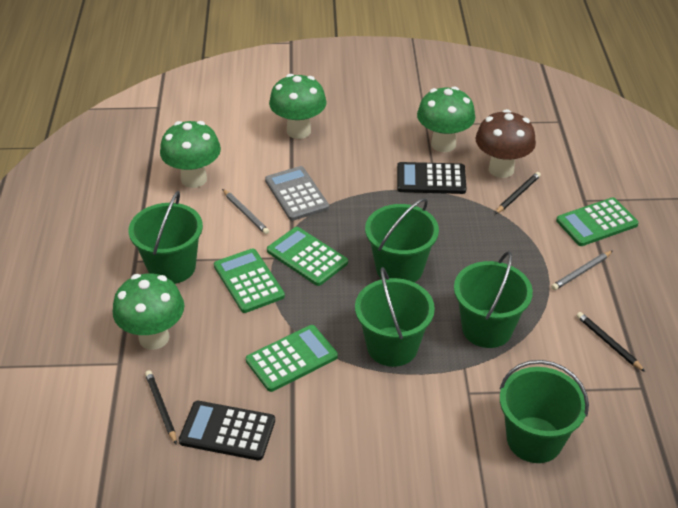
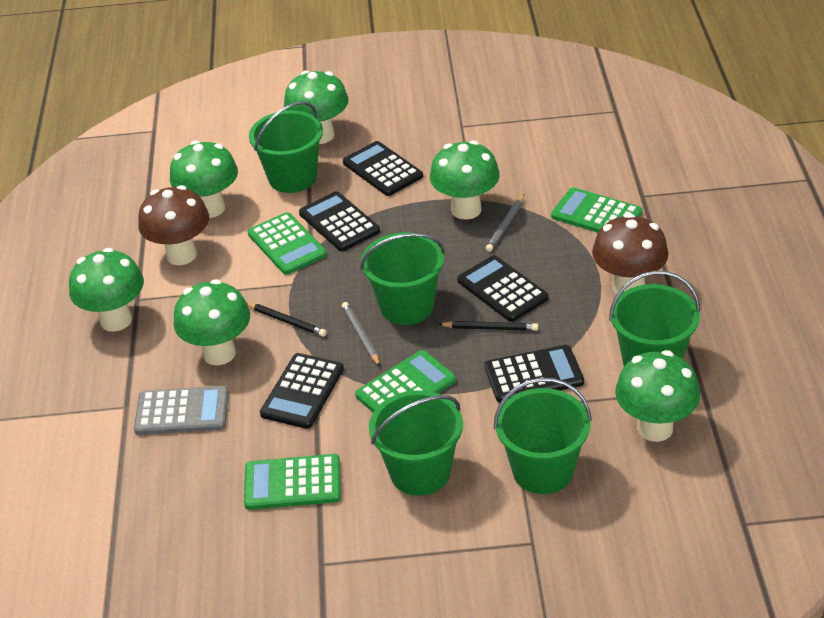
black calculator: 2 -> 5
black pencil: 3 -> 2
brown mushroom: 1 -> 2
green mushroom: 4 -> 6

